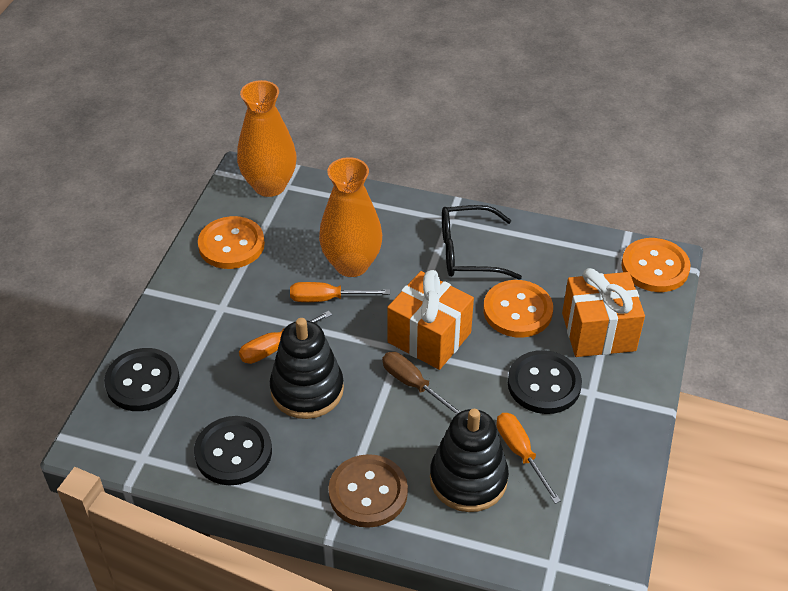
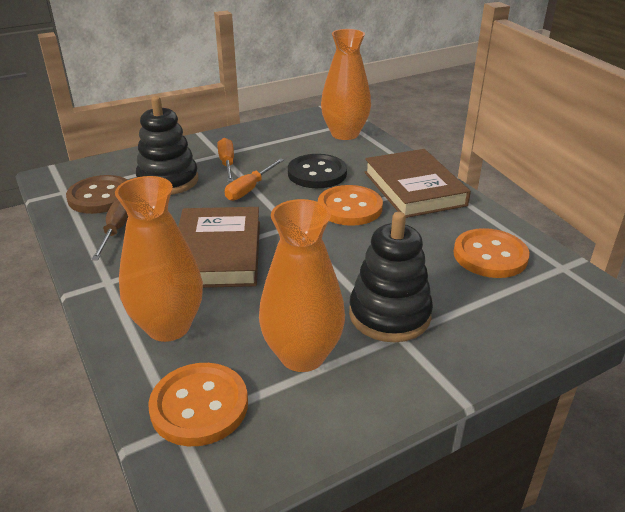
black button: 3 -> 1
black glasses: 1 -> 0
brown book: 0 -> 2
orange gift: 2 -> 0
orange screwdriver: 3 -> 2
orange vase: 2 -> 3

